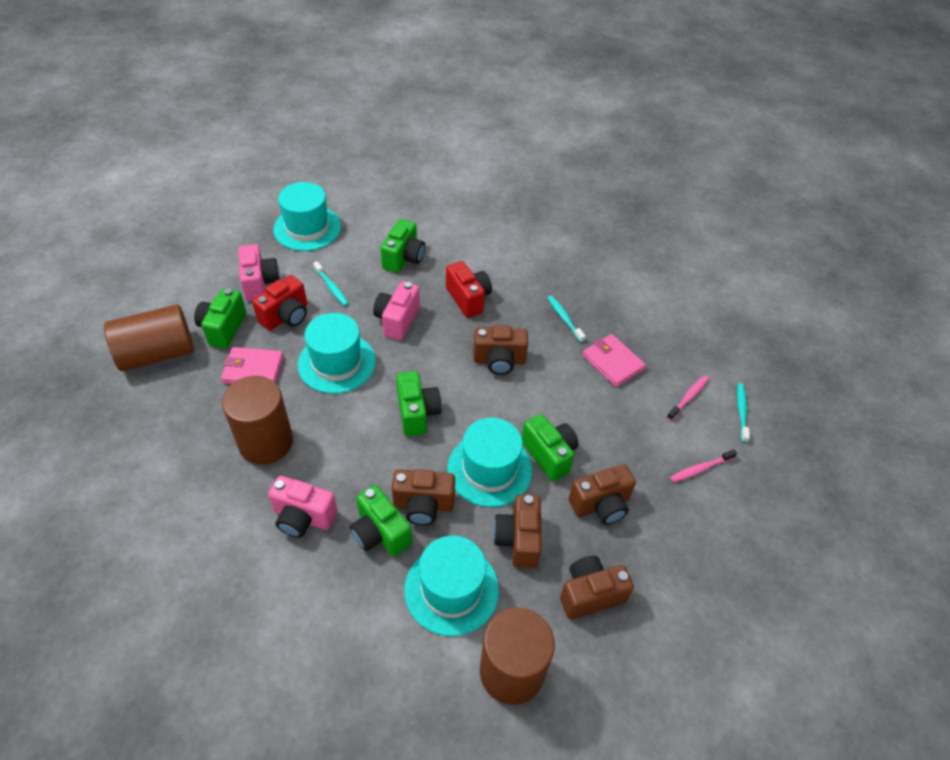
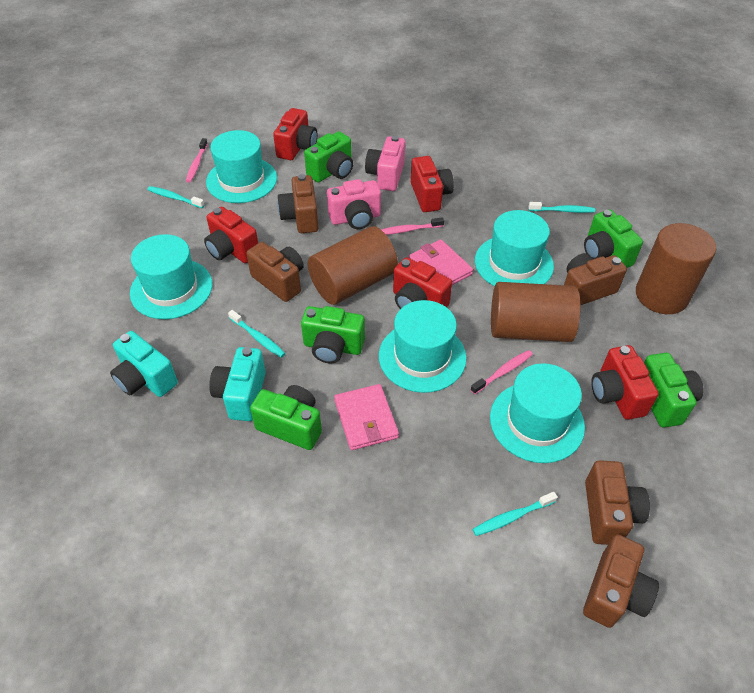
pink camera: 3 -> 2
pink toothbrush: 2 -> 3
red camera: 2 -> 5
turquoise camera: 0 -> 2
turquoise hat: 4 -> 5
turquoise toothbrush: 3 -> 4

